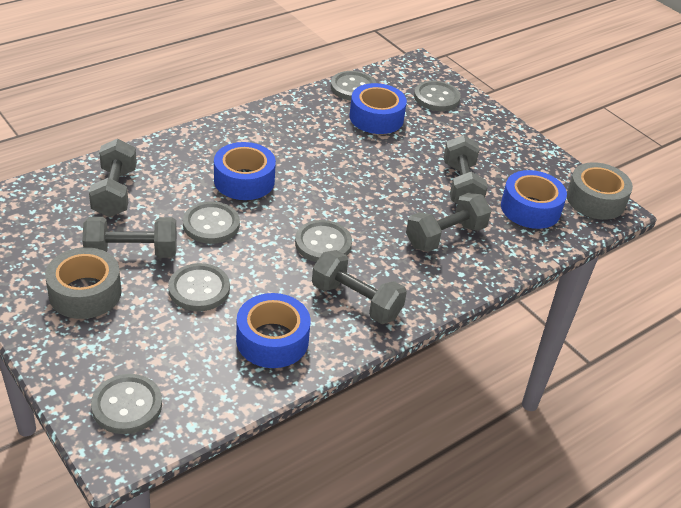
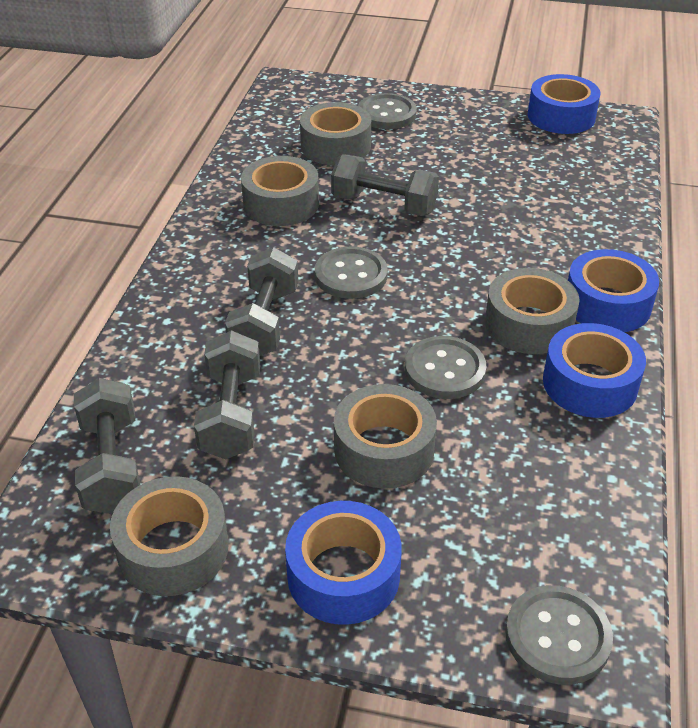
grey button: 6 -> 4
grey dumbbell: 5 -> 4
grey tape: 2 -> 5

